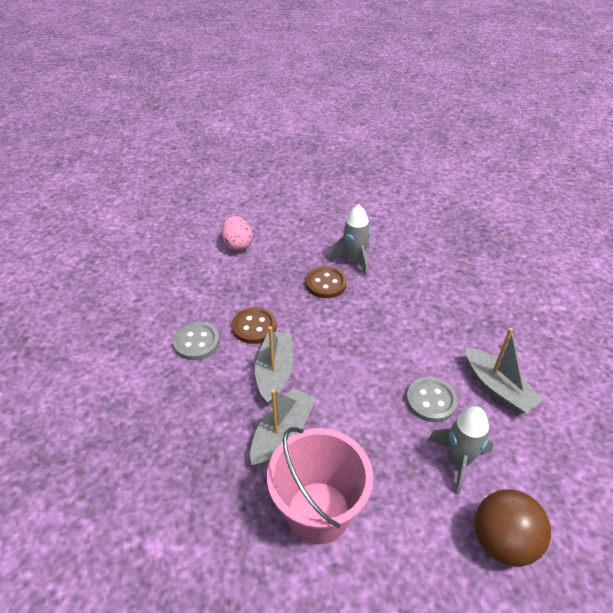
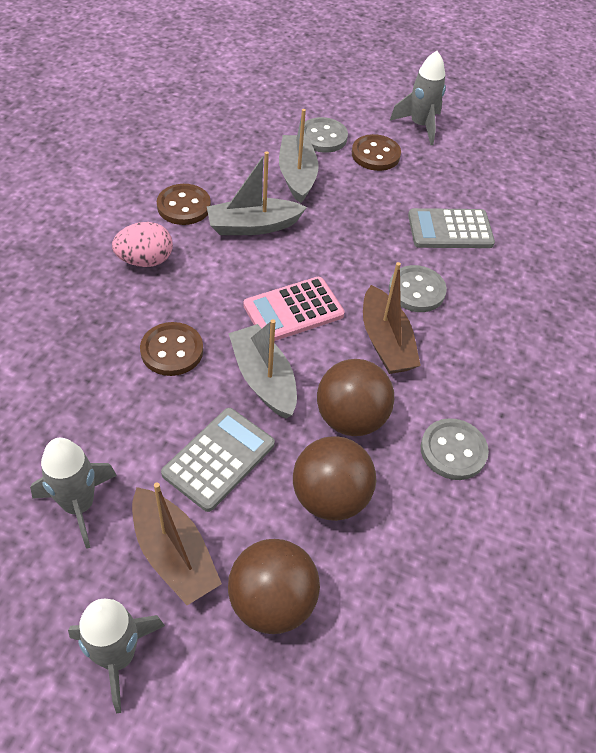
brown ball: 1 -> 3
brown boat: 0 -> 2
brown button: 2 -> 3
grey button: 2 -> 3
grey calculator: 0 -> 2
grey rocket: 2 -> 3
pink bucket: 1 -> 0
pink calculator: 0 -> 1

